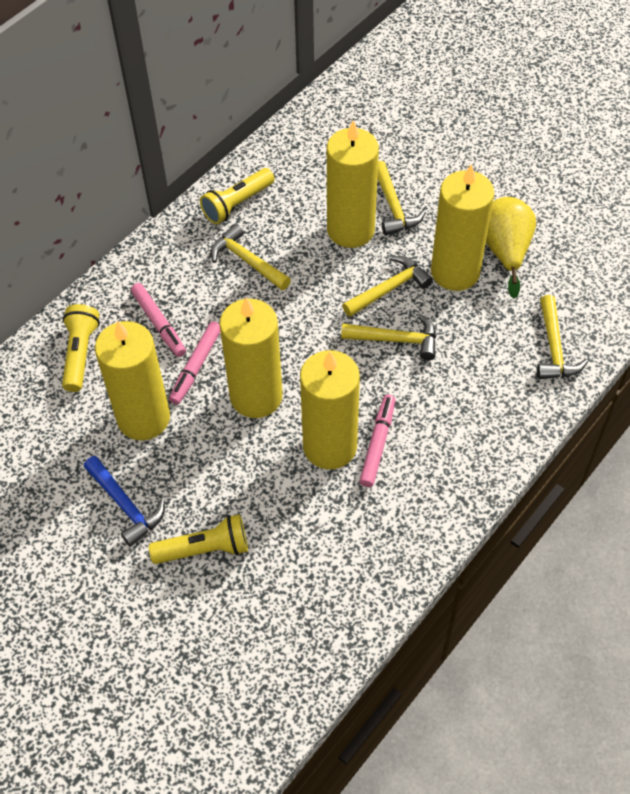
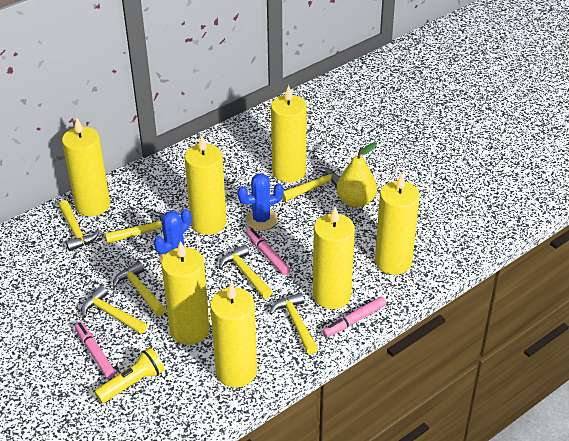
blue cactus: 0 -> 2
blue hammer: 1 -> 0
yellow candle: 5 -> 7
yellow flashlight: 3 -> 1
yellow hammer: 5 -> 7

